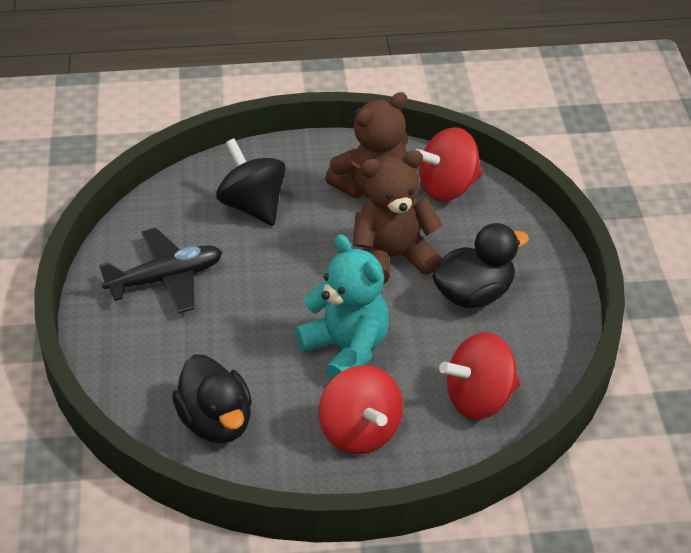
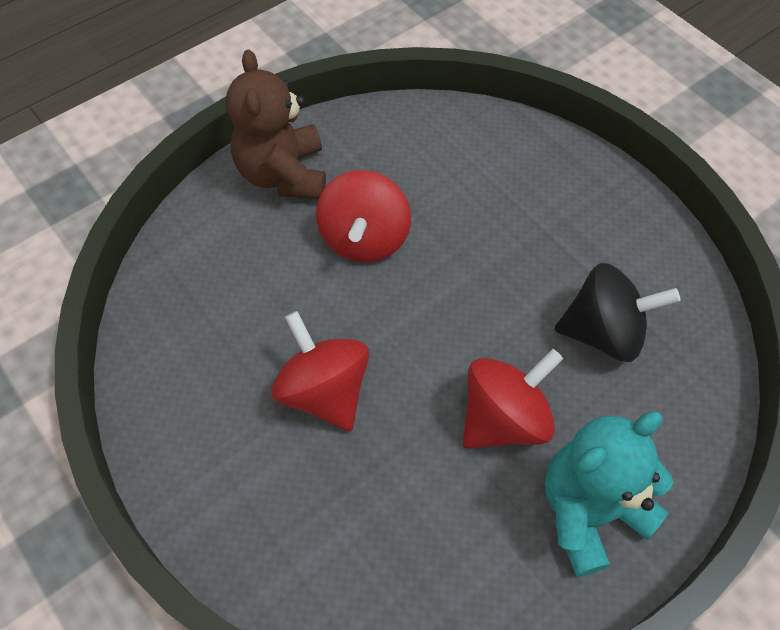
black duck: 2 -> 0
black plane: 1 -> 0
brown teddy bear: 2 -> 1

